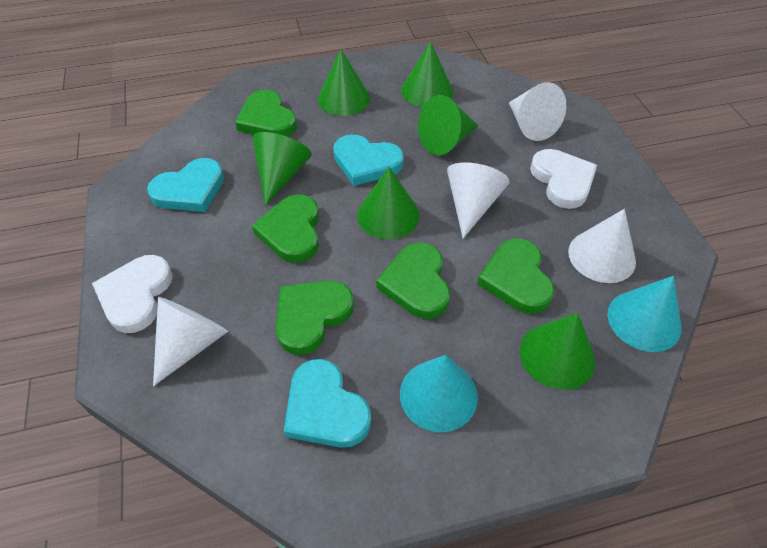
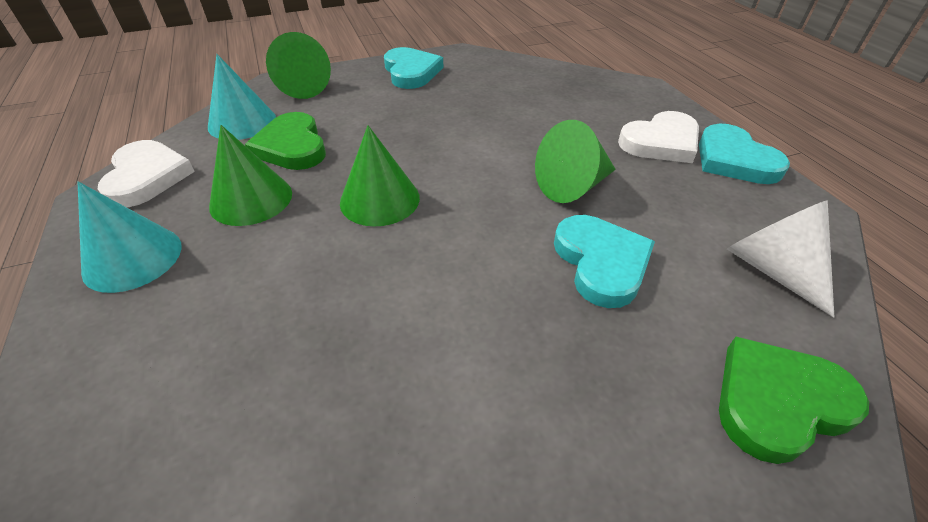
green cone: 6 -> 4
green heart: 5 -> 2
white cone: 4 -> 1

